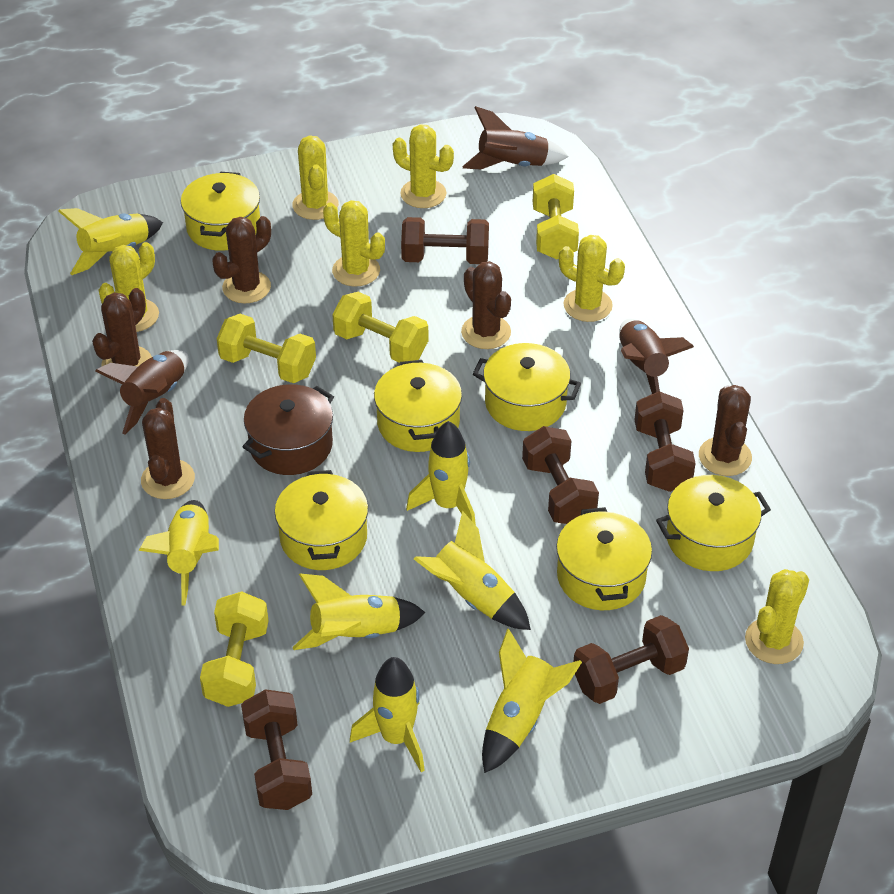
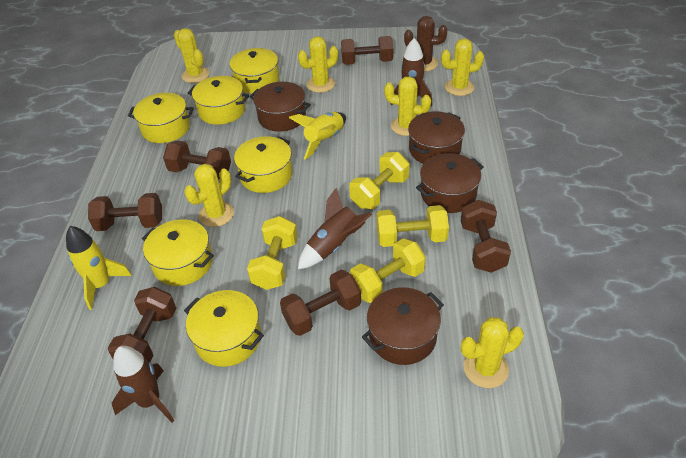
brown cactus: 5 -> 1
brown dumbbell: 5 -> 6
brown pot: 1 -> 4
yellow rocket: 7 -> 2

